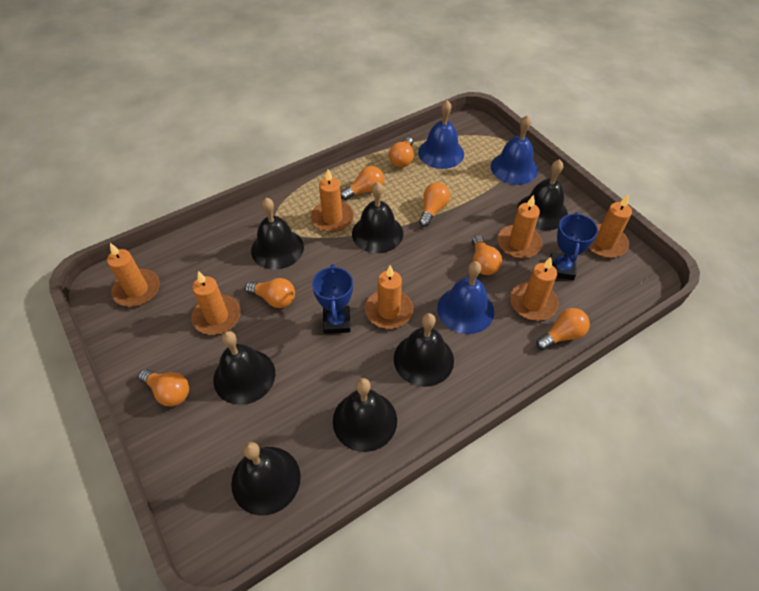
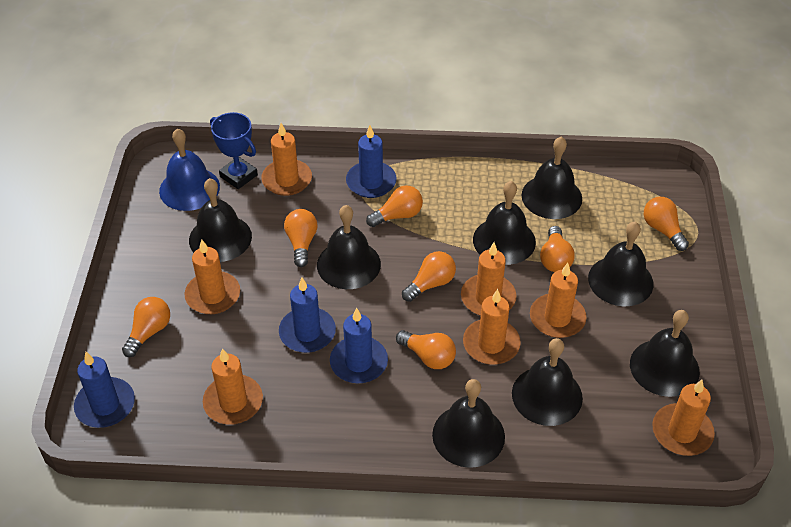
black bell: 7 -> 8
blue bell: 3 -> 1
blue candle: 0 -> 4
blue trophy: 2 -> 1

